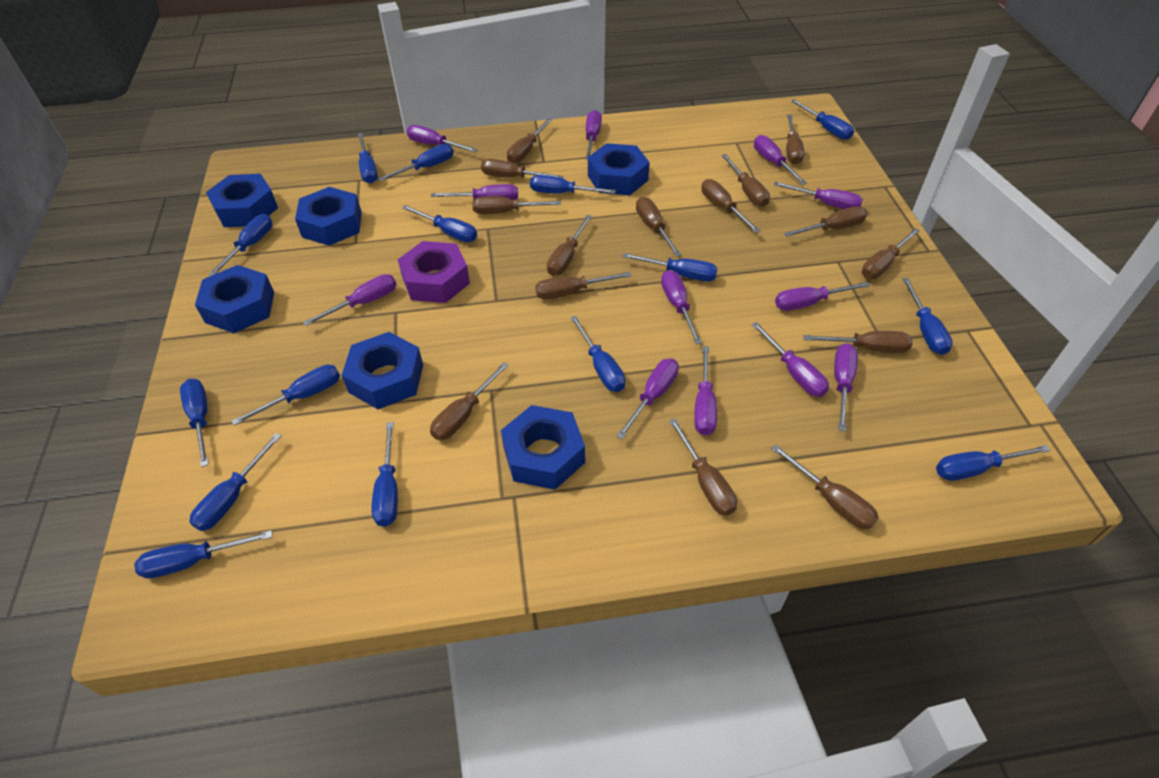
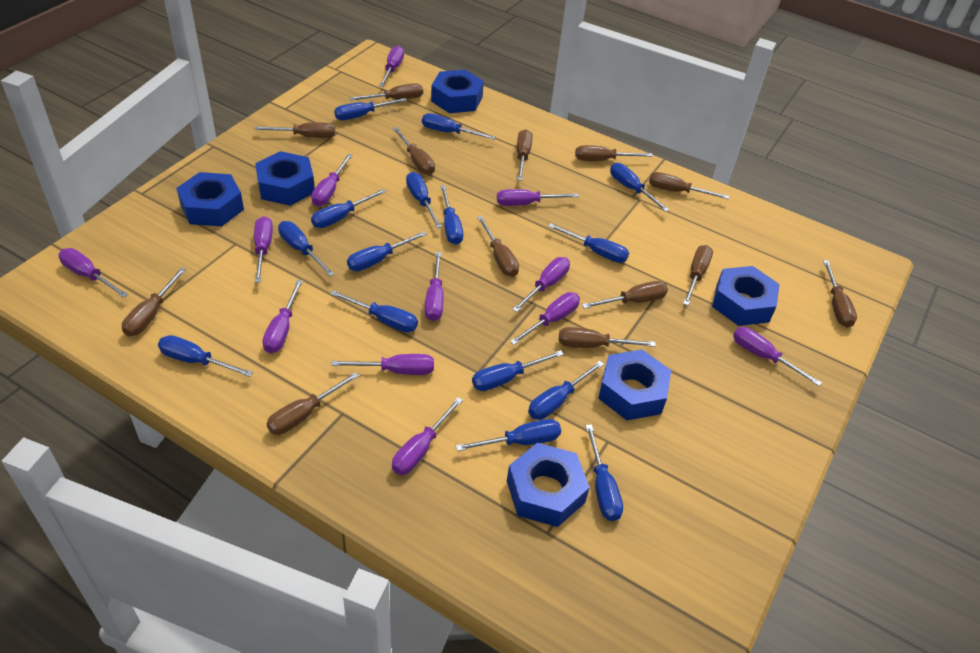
brown screwdriver: 15 -> 13
purple nut: 1 -> 0

